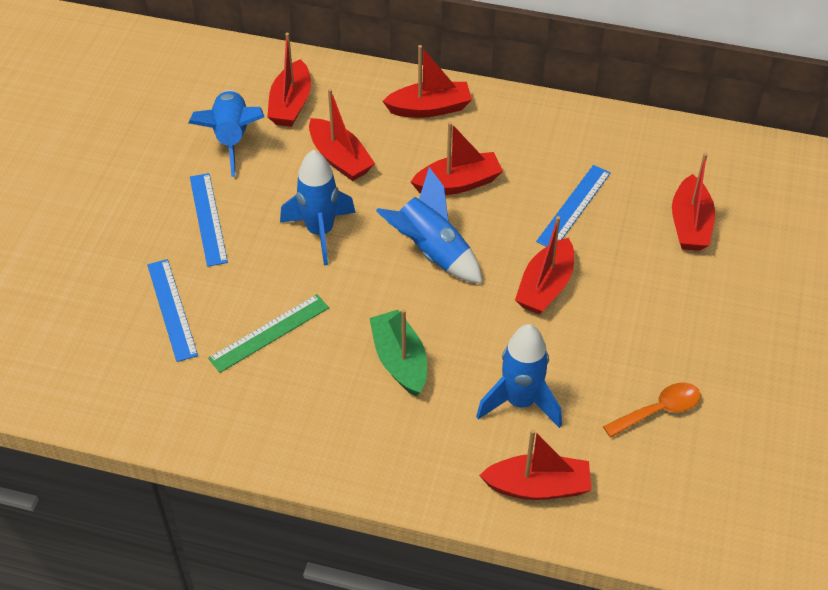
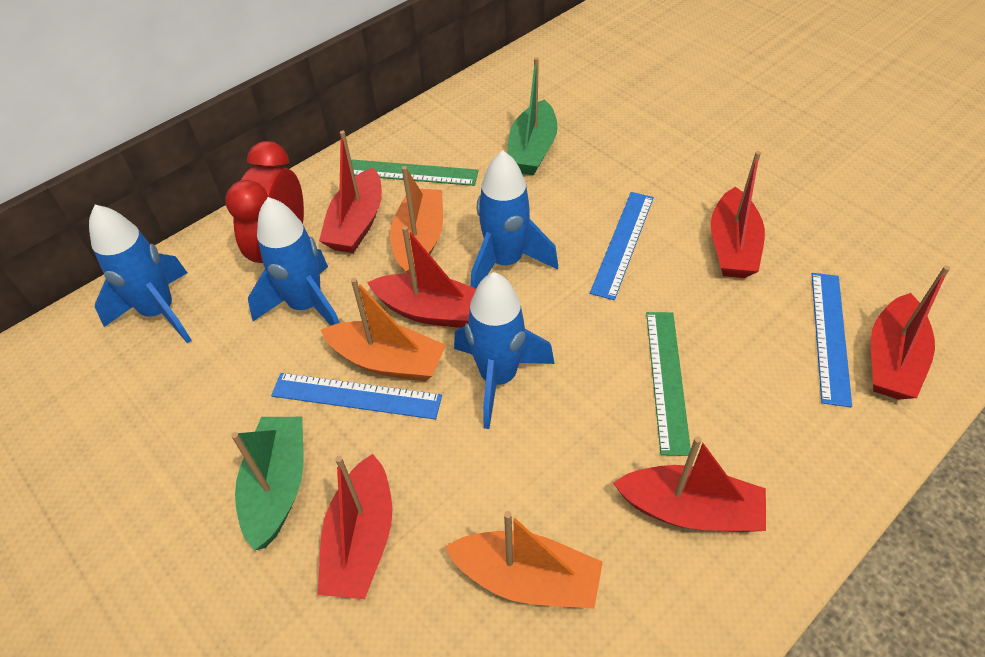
green boat: 1 -> 2
green ruler: 1 -> 2
orange boat: 0 -> 3
orange spoon: 1 -> 0
red boat: 7 -> 6
red clock: 0 -> 1

